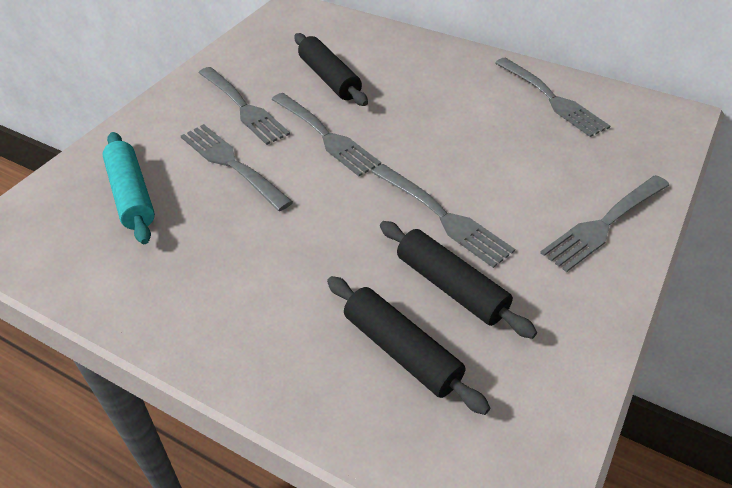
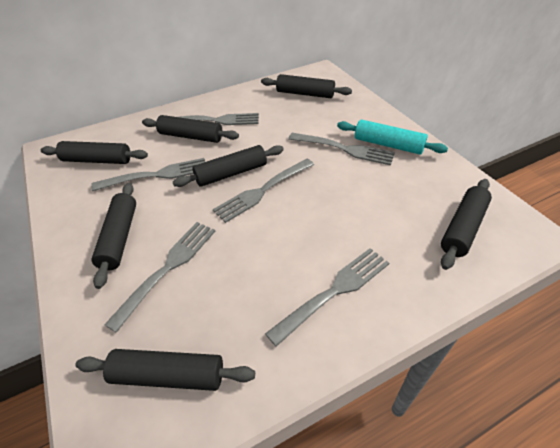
black rolling pin: 3 -> 7

